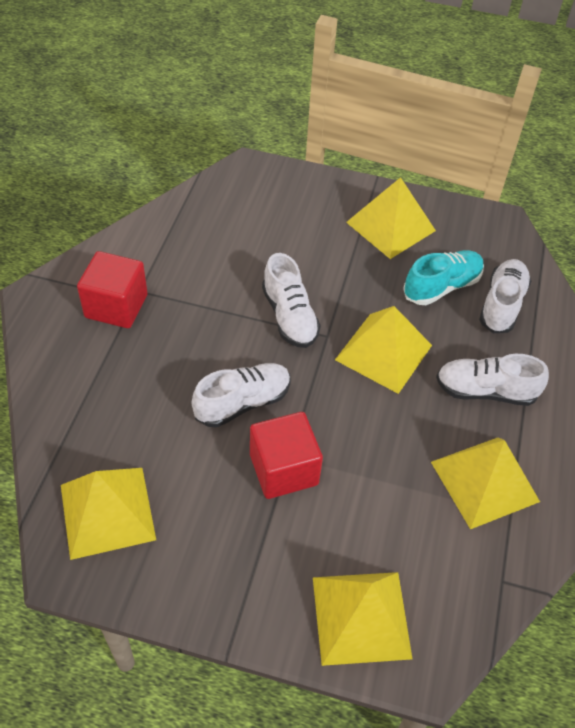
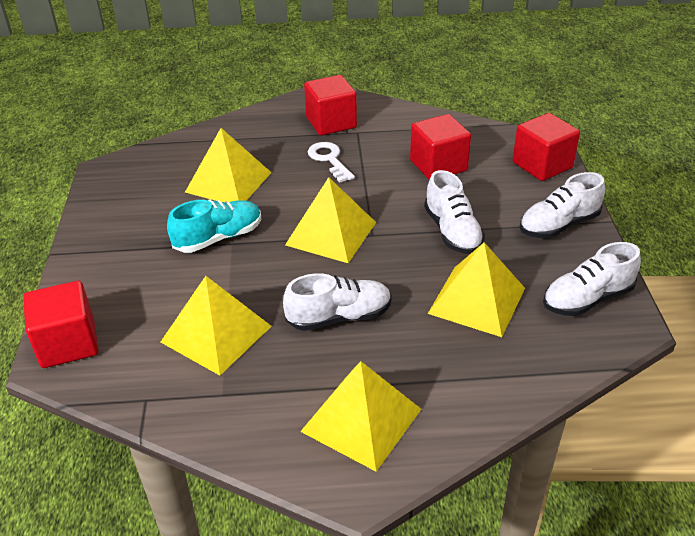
red cube: 2 -> 4
white key: 0 -> 1

